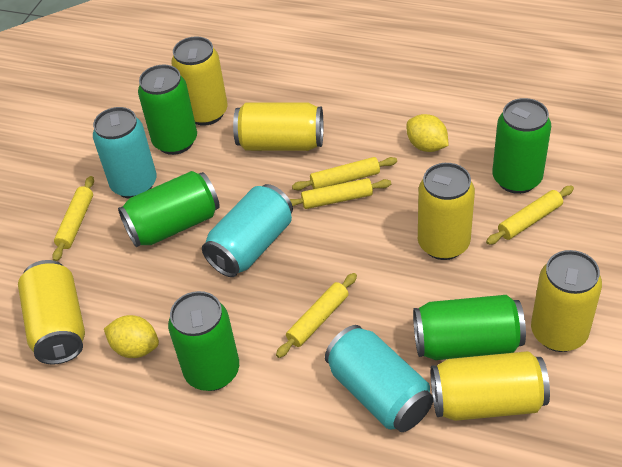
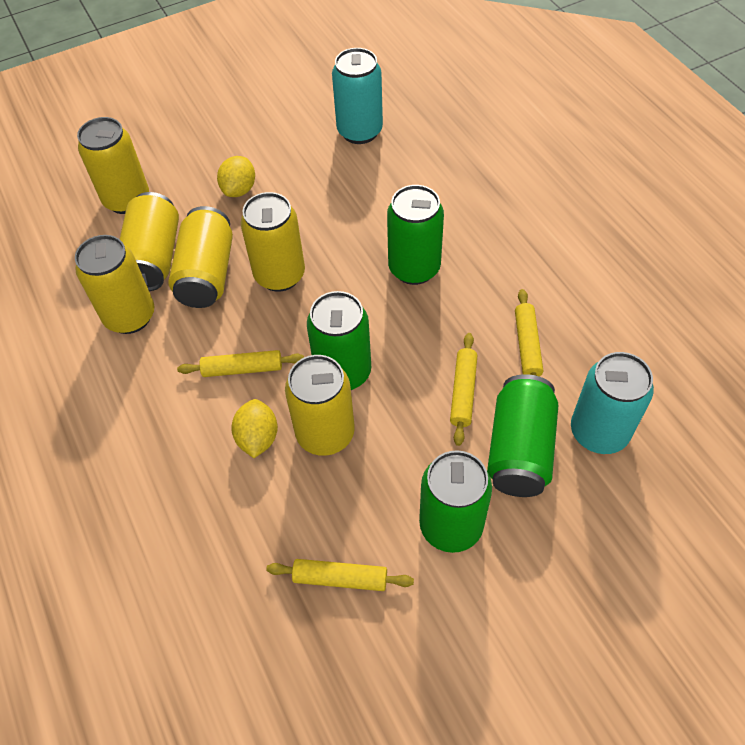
green can: 5 -> 4
turquoise can: 3 -> 2
yellow rolling pin: 5 -> 4

